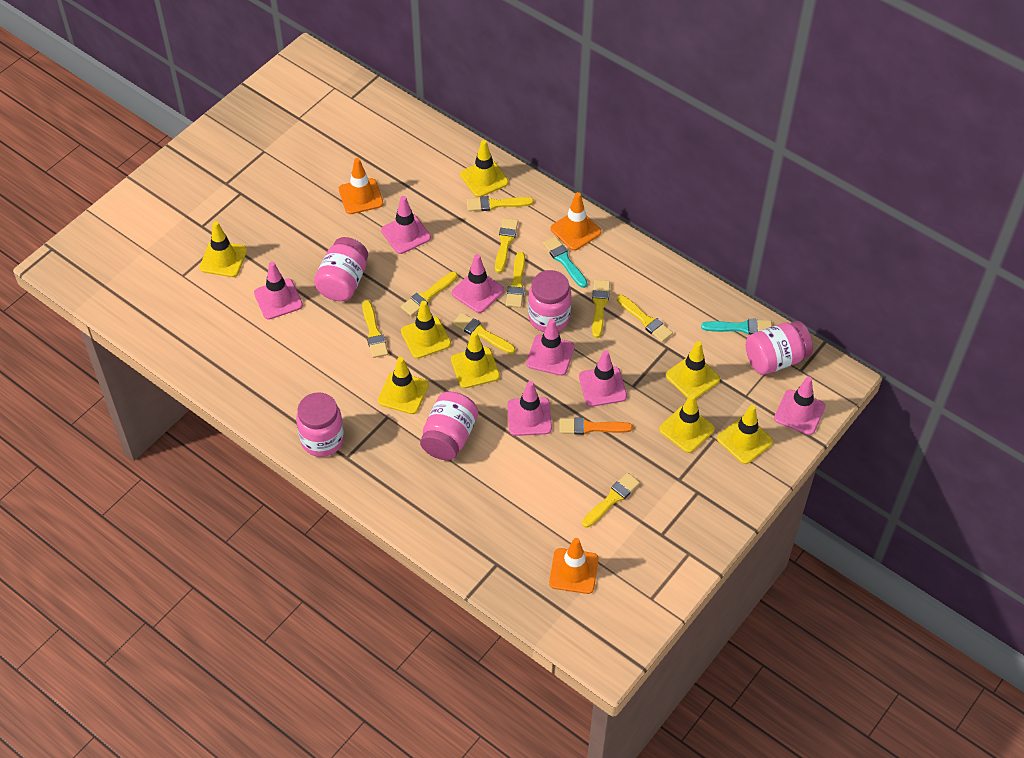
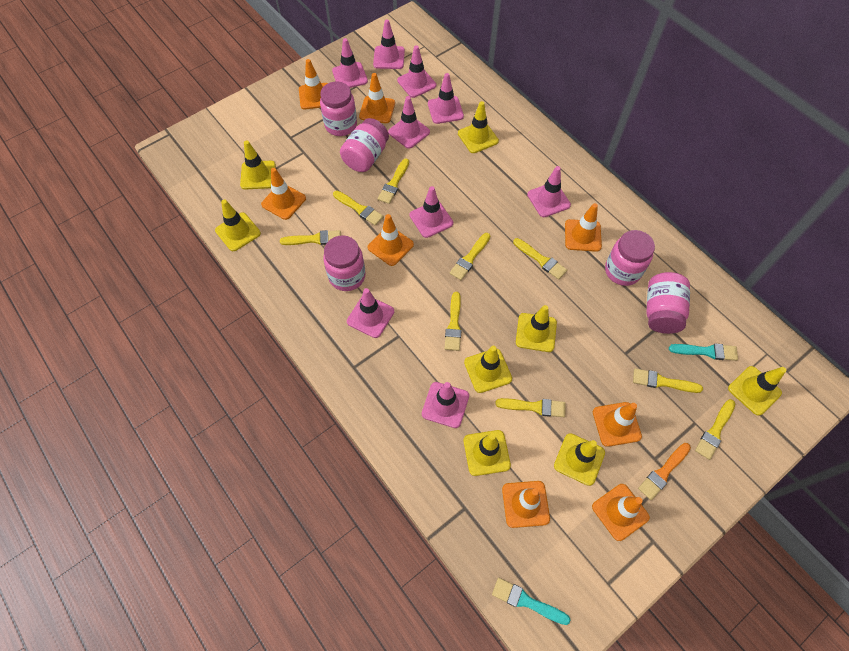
orange traffic cone: 3 -> 8
pink traffic cone: 7 -> 9

